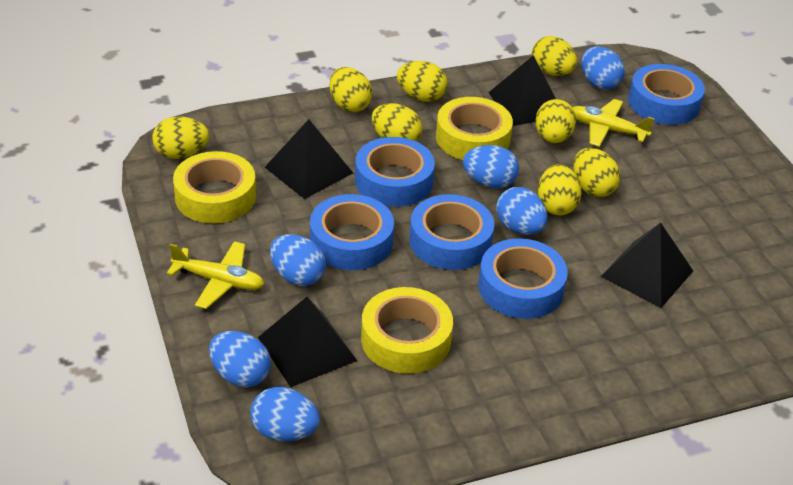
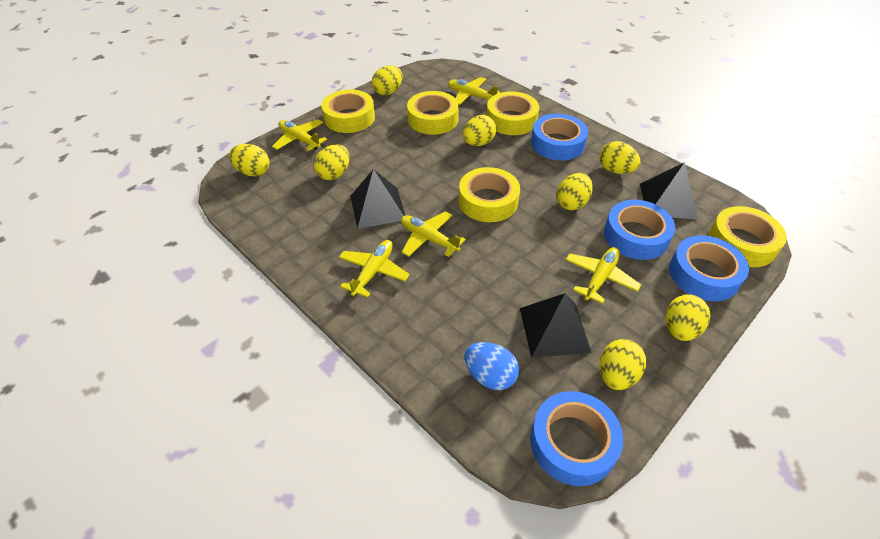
black pyramid: 4 -> 3
blue egg: 6 -> 1
blue tape: 5 -> 4
yellow plane: 2 -> 5
yellow tape: 3 -> 5

